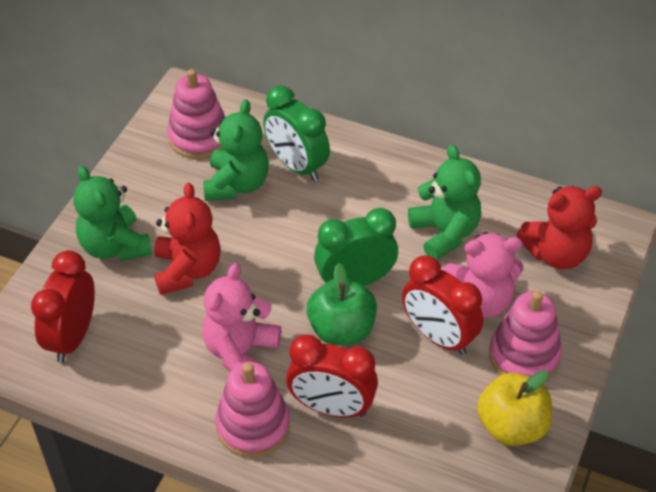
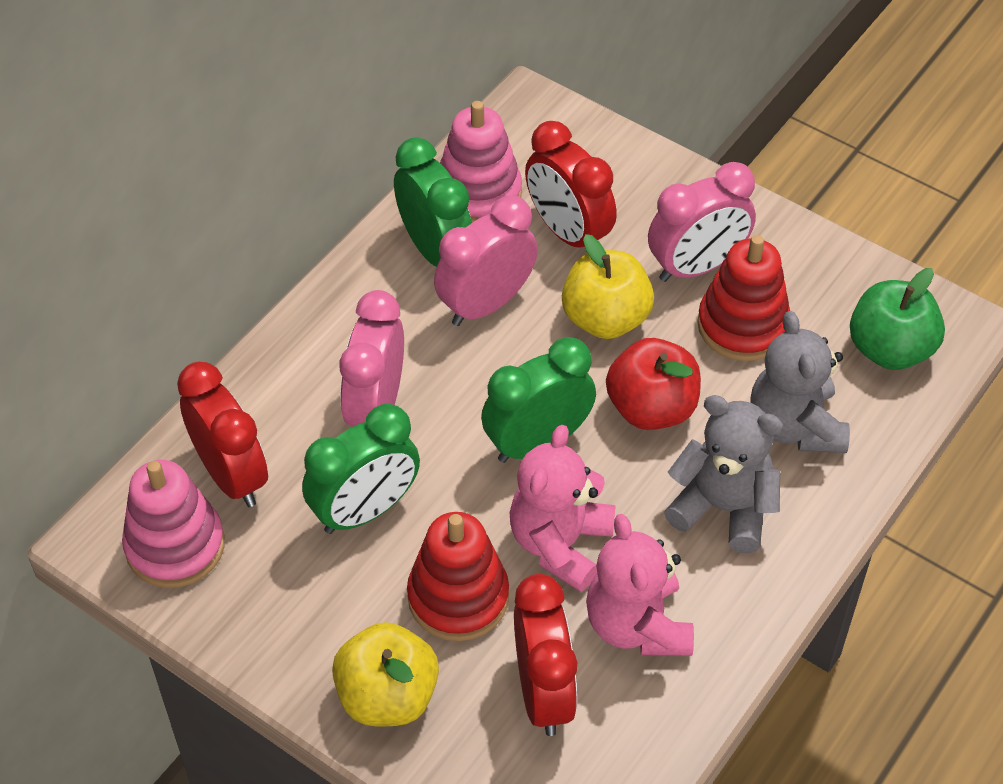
green clock: 2 -> 3
green teddy bear: 3 -> 0
grey teddy bear: 0 -> 2
pink clock: 0 -> 3
pink stacking toy: 3 -> 2
red apple: 0 -> 1
red stacking toy: 0 -> 2
red teddy bear: 2 -> 0
yellow apple: 1 -> 2

